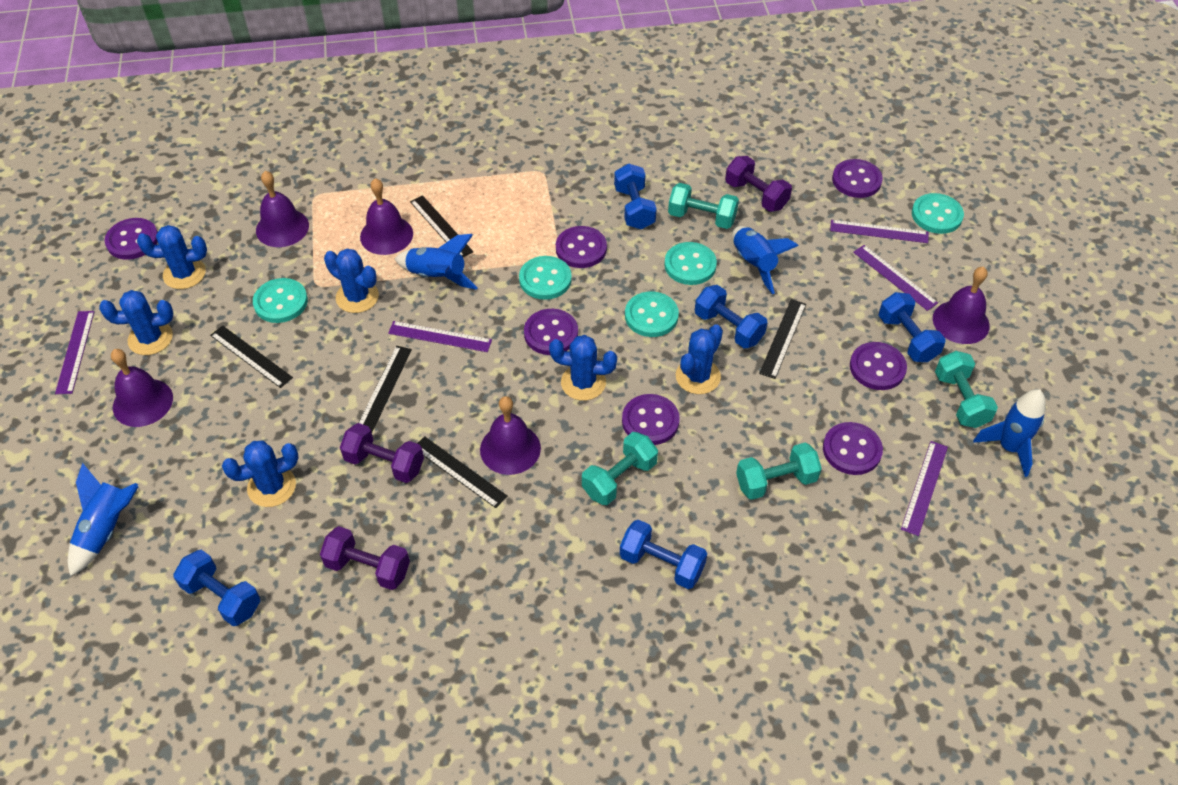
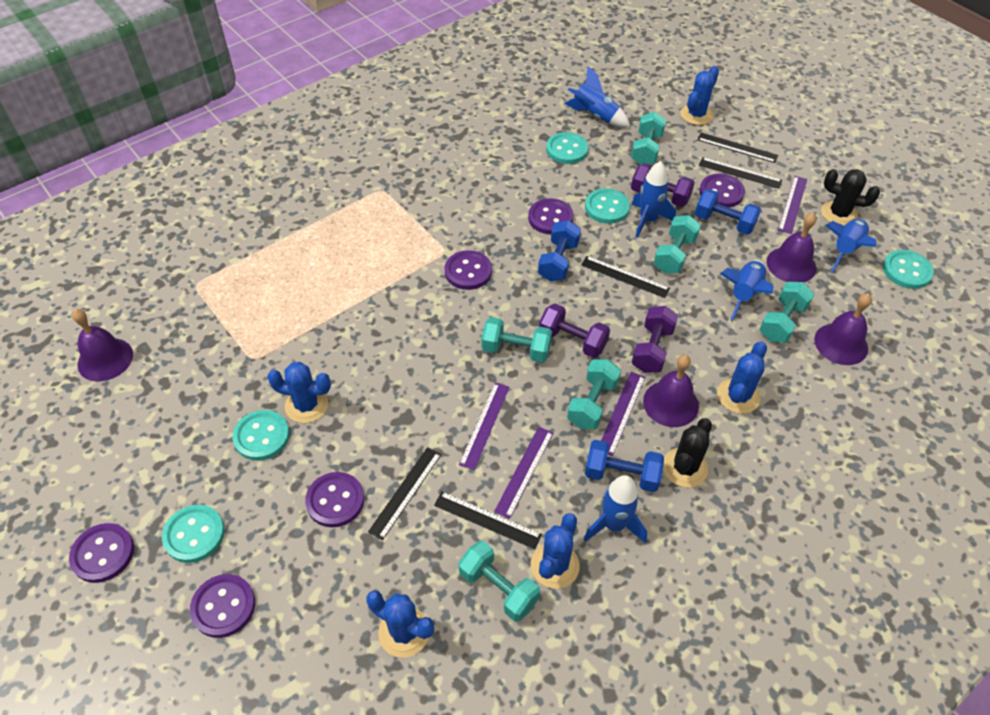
black cactus: 0 -> 2
blue cactus: 6 -> 5
blue dumbbell: 5 -> 3
blue rocket: 4 -> 5
purple bell: 5 -> 4
purple button: 7 -> 6
purple ruler: 5 -> 4
turquoise dumbbell: 4 -> 6

